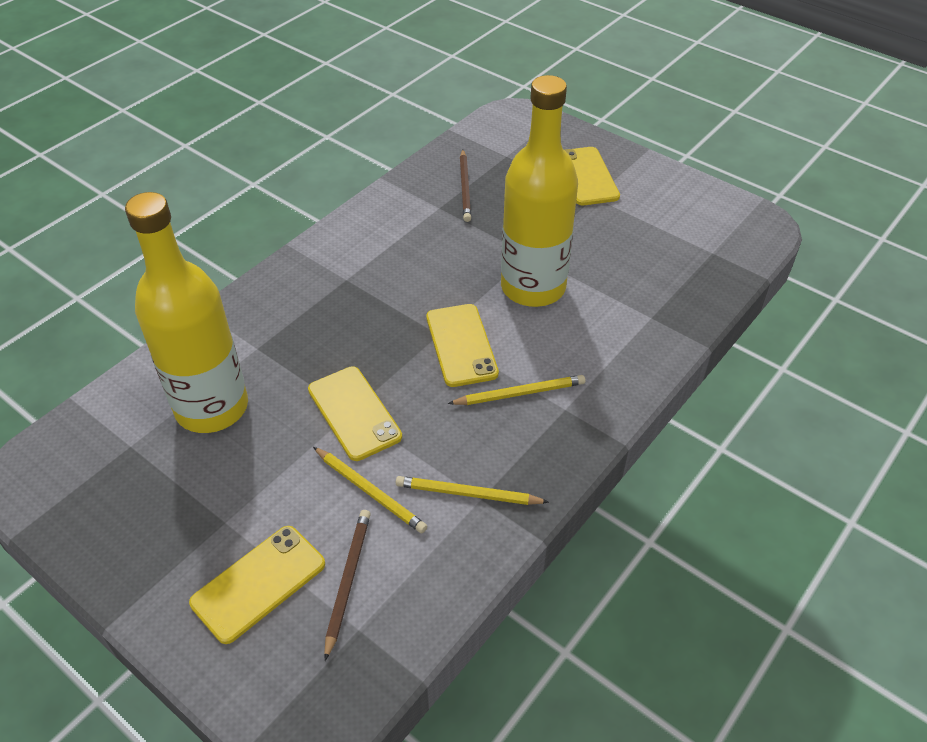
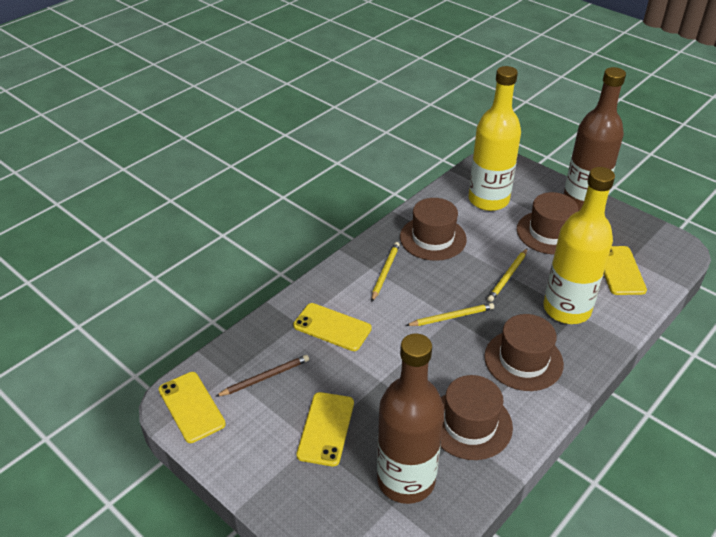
brown bottle: 0 -> 2
brown hat: 0 -> 4
brown pencil: 2 -> 1

